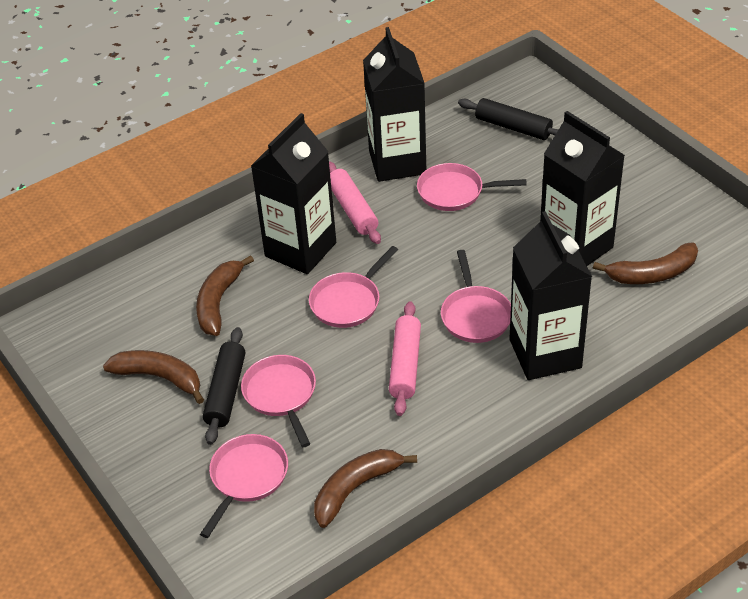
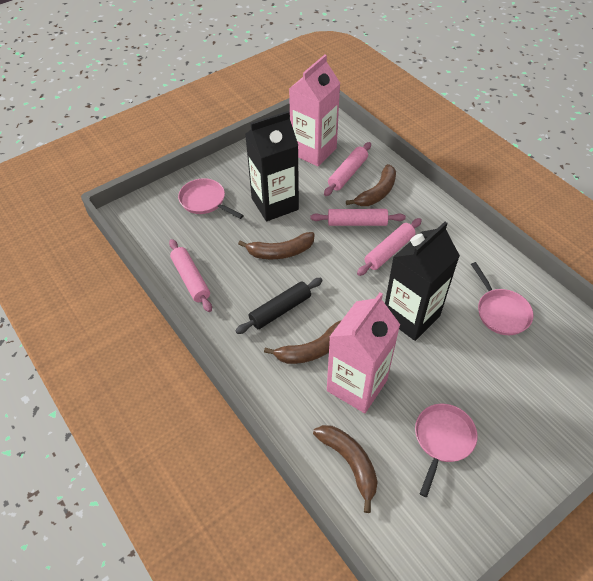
black carton: 4 -> 2
black rolling pin: 2 -> 1
pink carton: 0 -> 2
pink pan: 5 -> 3
pink rolling pin: 2 -> 4

